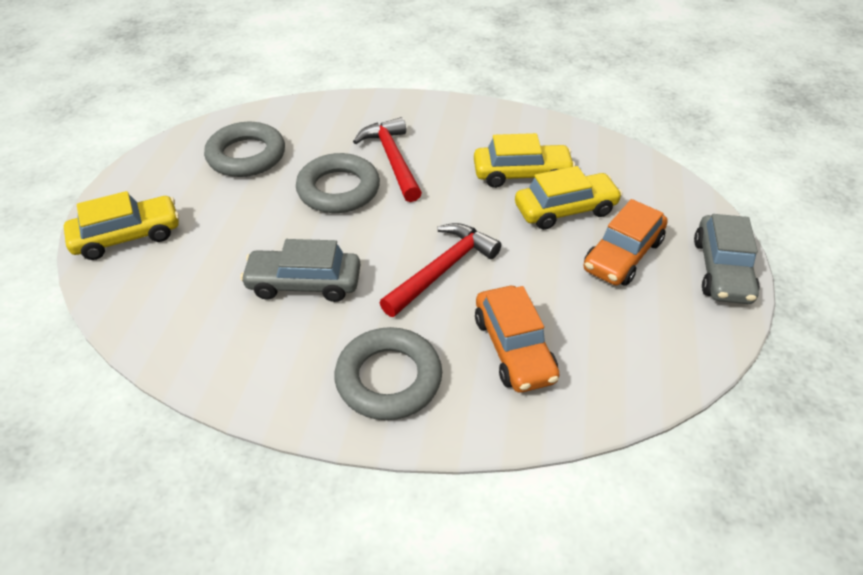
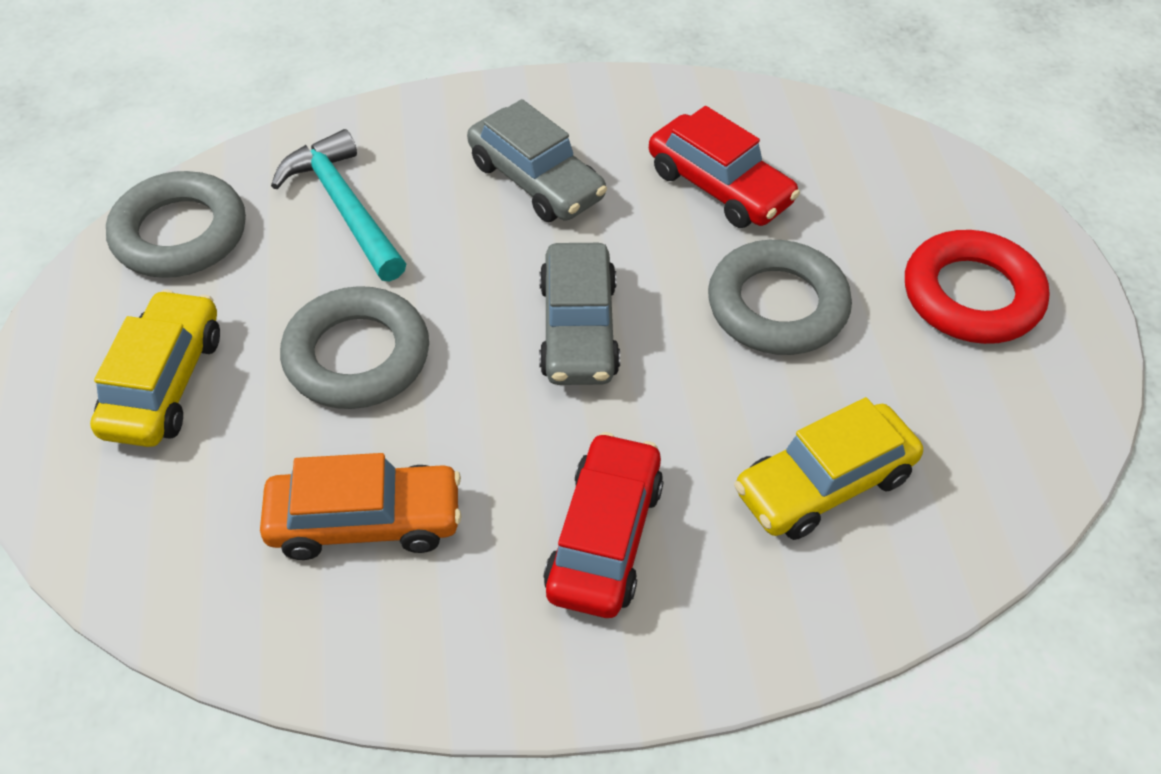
orange car: 2 -> 1
red car: 0 -> 2
red hammer: 2 -> 0
red ring: 0 -> 1
turquoise hammer: 0 -> 1
yellow car: 3 -> 2

